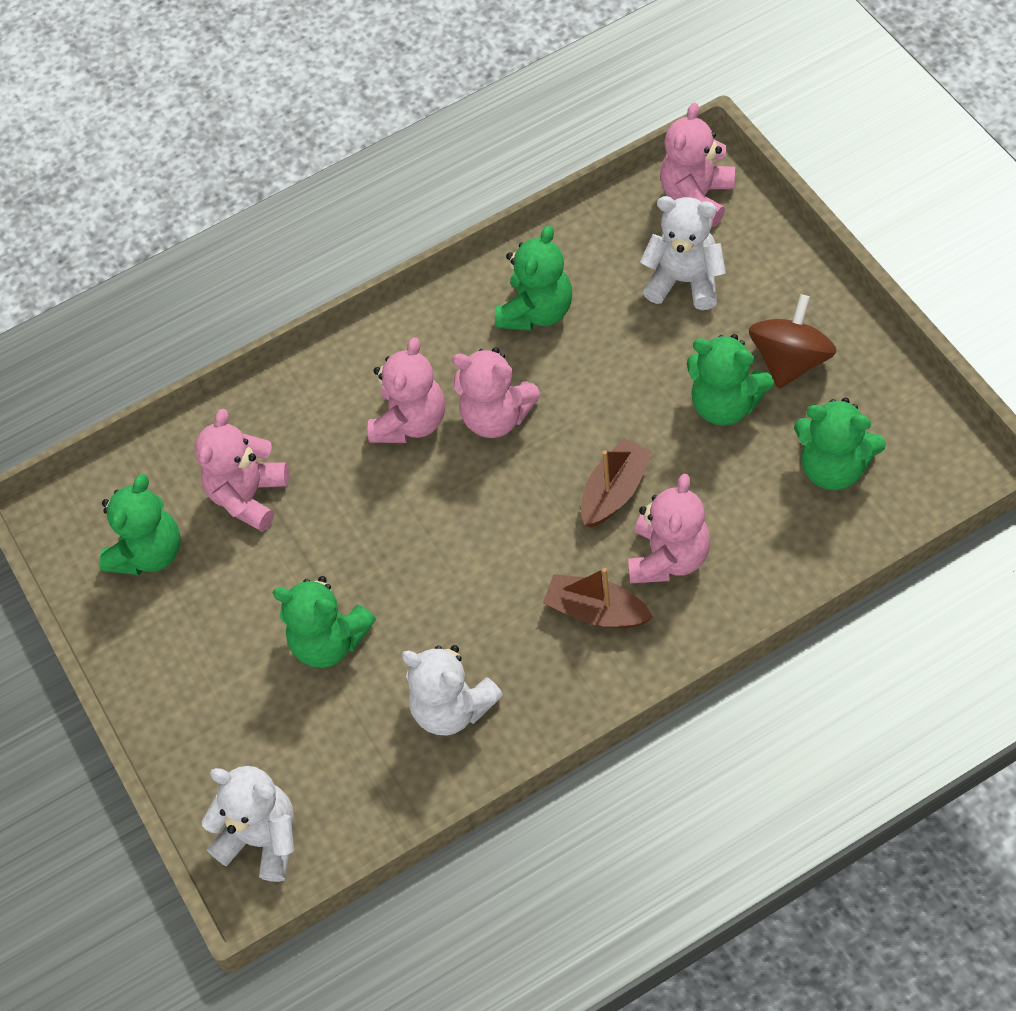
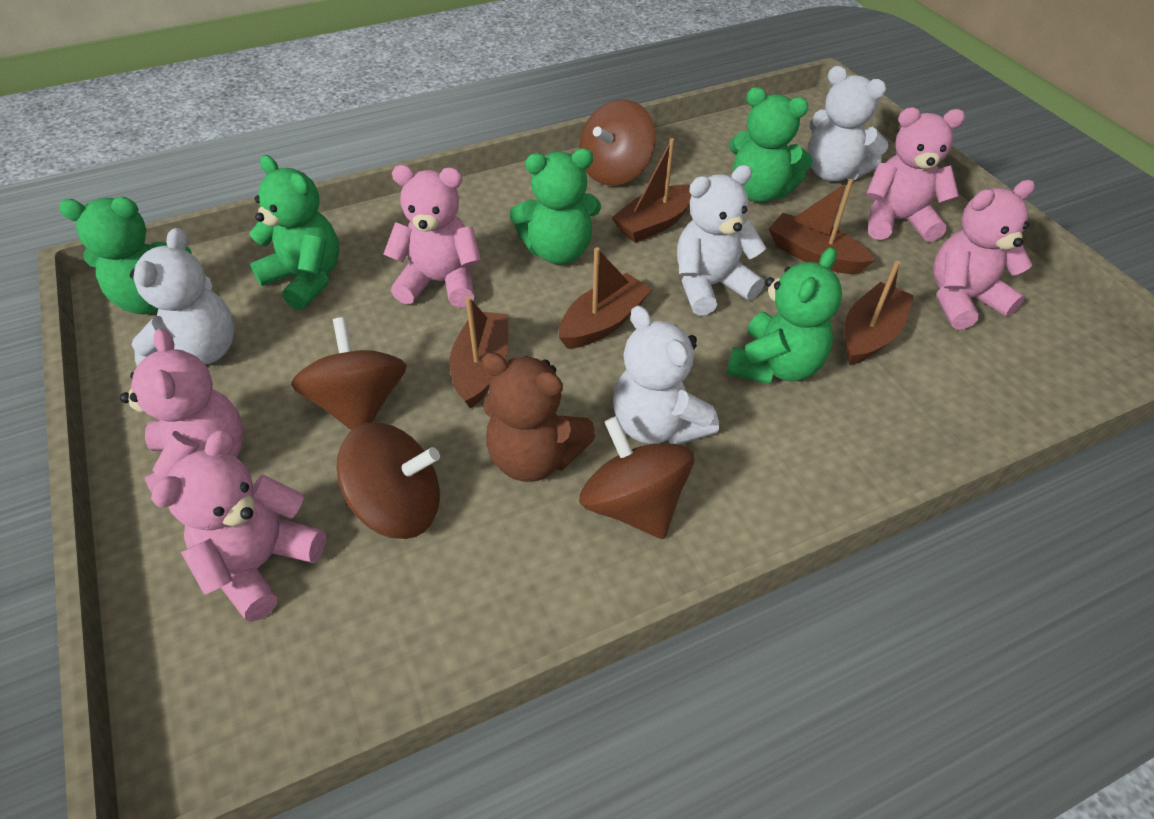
brown boat: 2 -> 5
brown spinning top: 1 -> 4
brown teddy bear: 0 -> 1
white teddy bear: 3 -> 4

